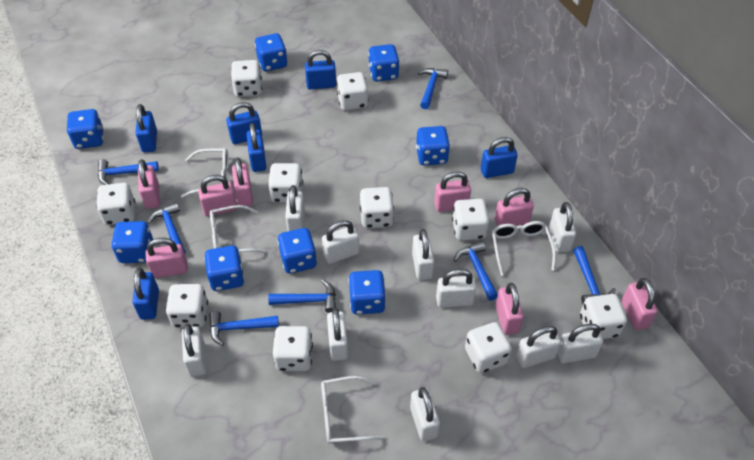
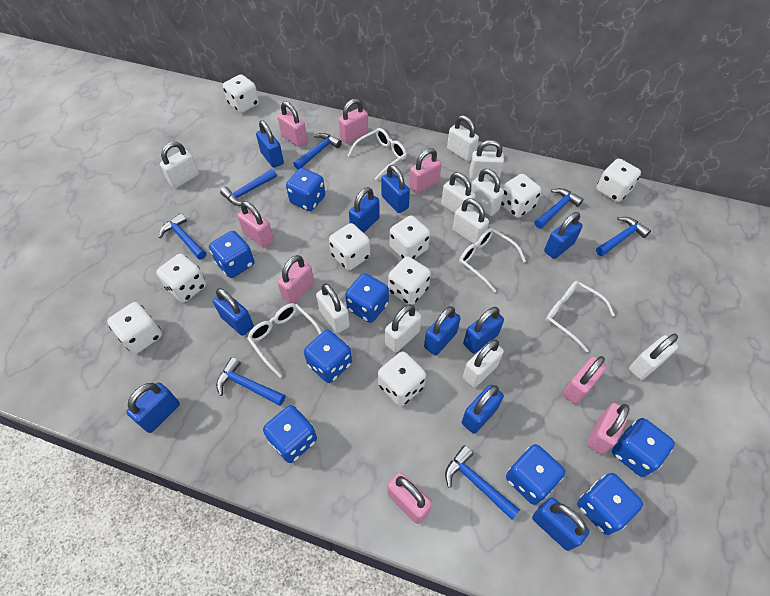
blue padlock: 6 -> 10
white dice: 10 -> 9

